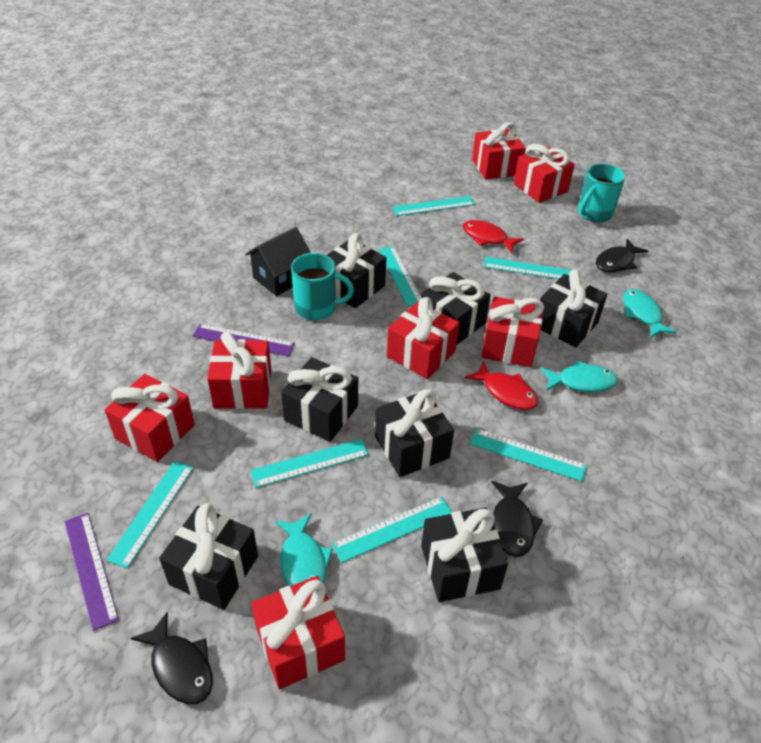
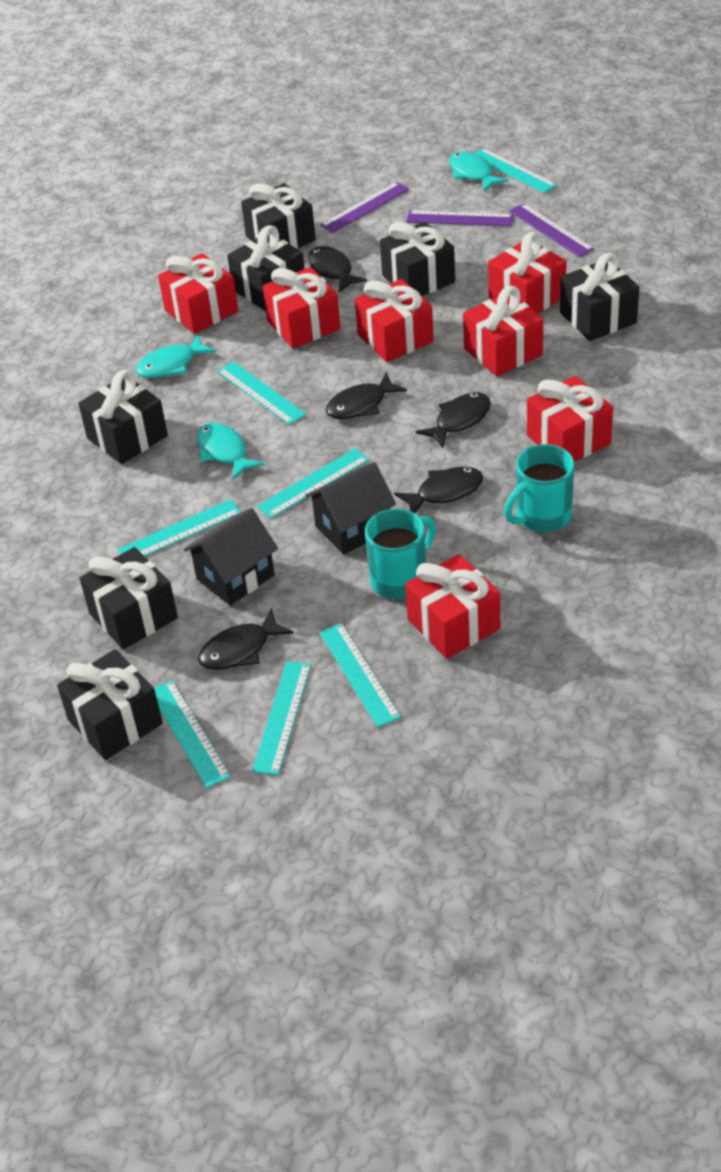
black fish: 3 -> 5
black house: 1 -> 2
purple ruler: 2 -> 3
red fish: 2 -> 0

